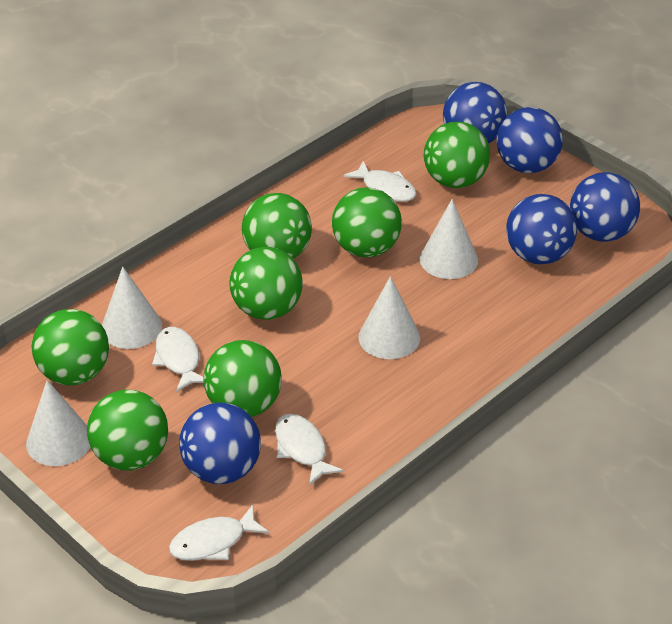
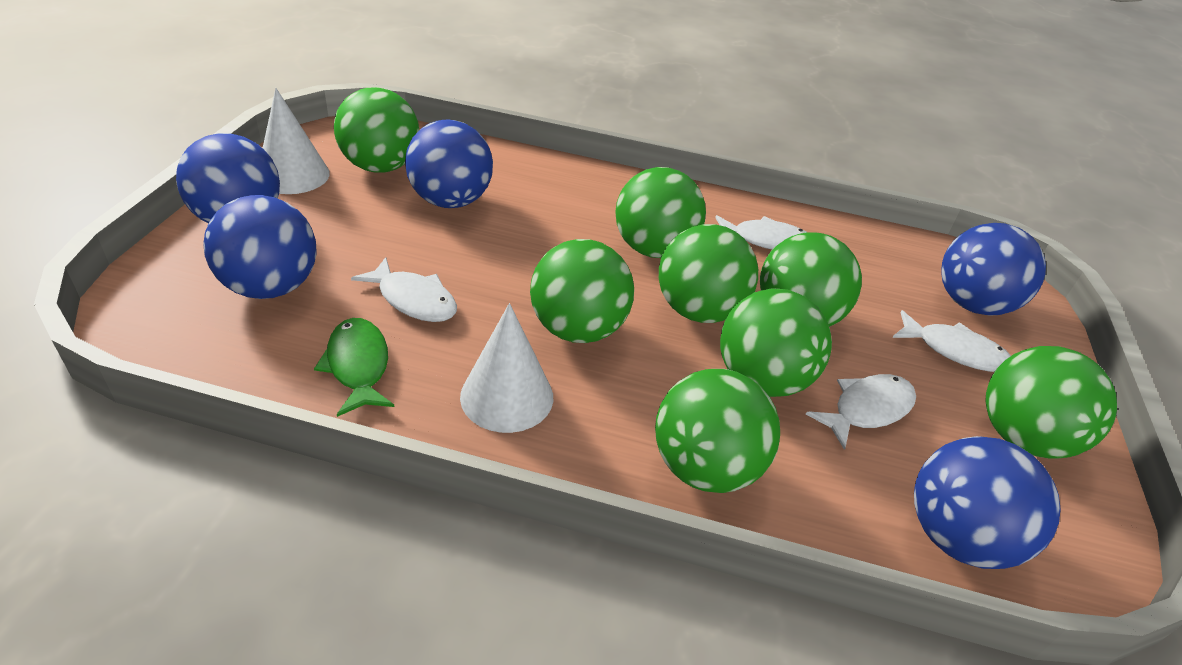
green ball: 7 -> 8
green fish: 0 -> 1
white cone: 4 -> 2

